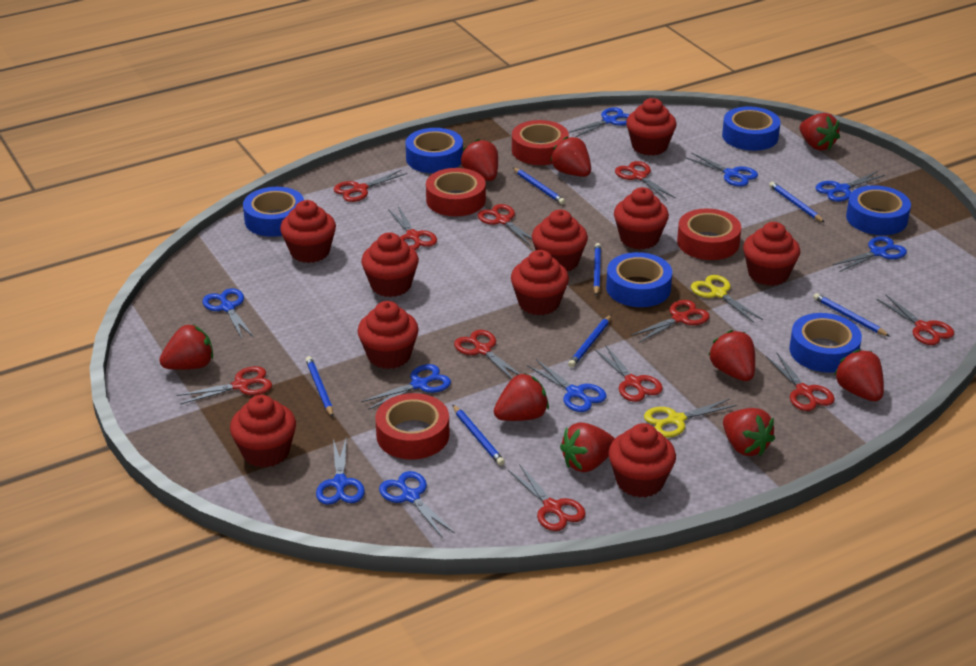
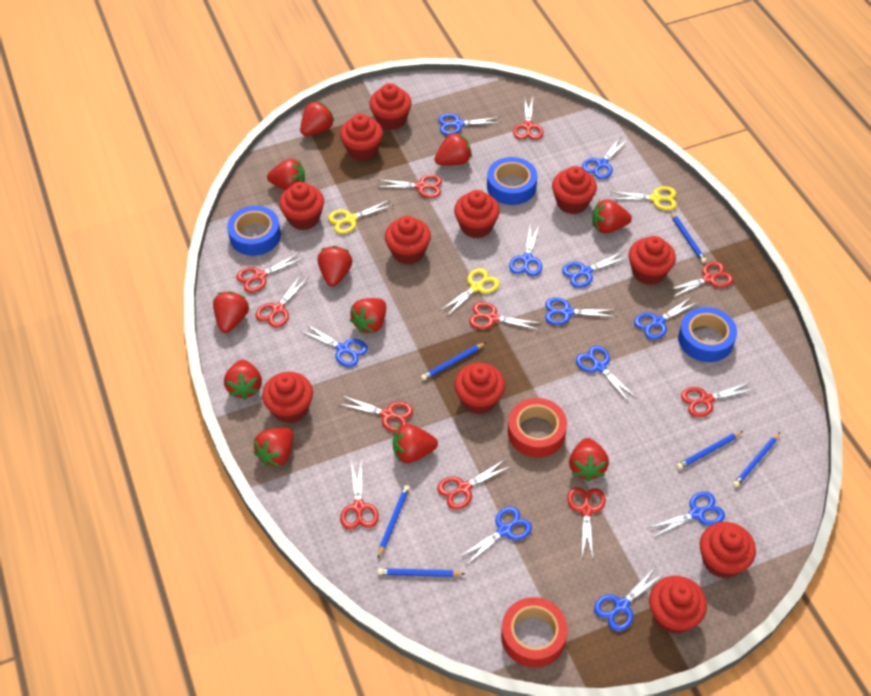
blue pencil: 7 -> 6
blue scissors: 9 -> 11
blue tape: 6 -> 3
red cupcake: 10 -> 11
red strawberry: 9 -> 11
red tape: 4 -> 2
yellow scissors: 2 -> 3

